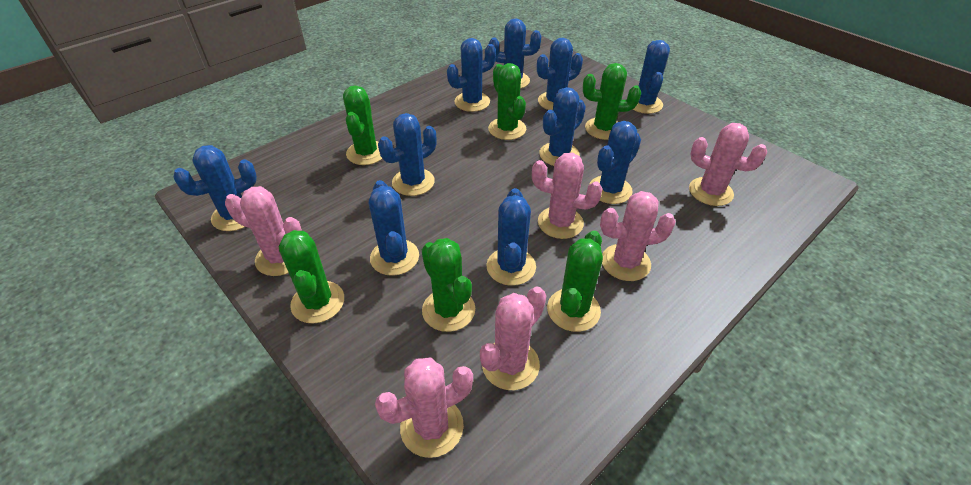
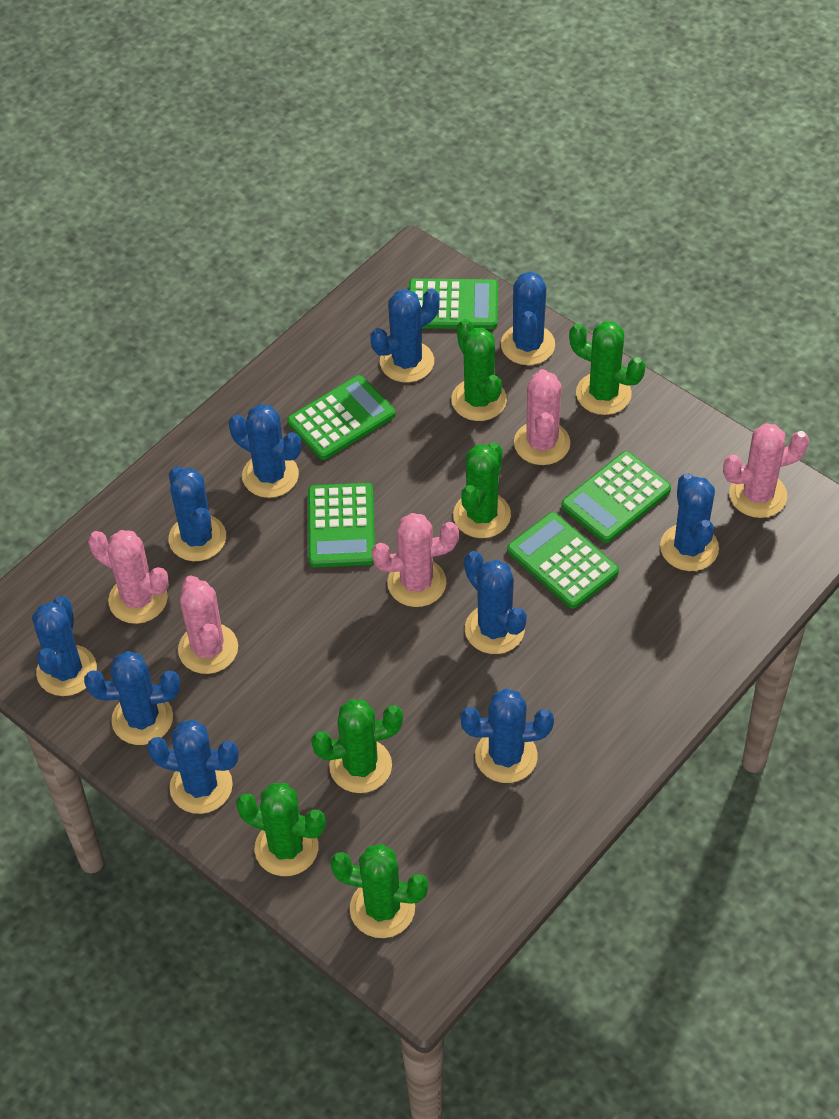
green calculator: 0 -> 5
pink cactus: 6 -> 5

